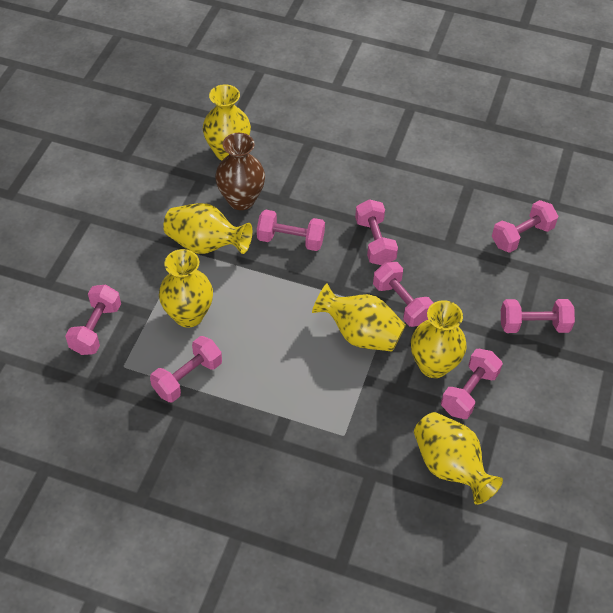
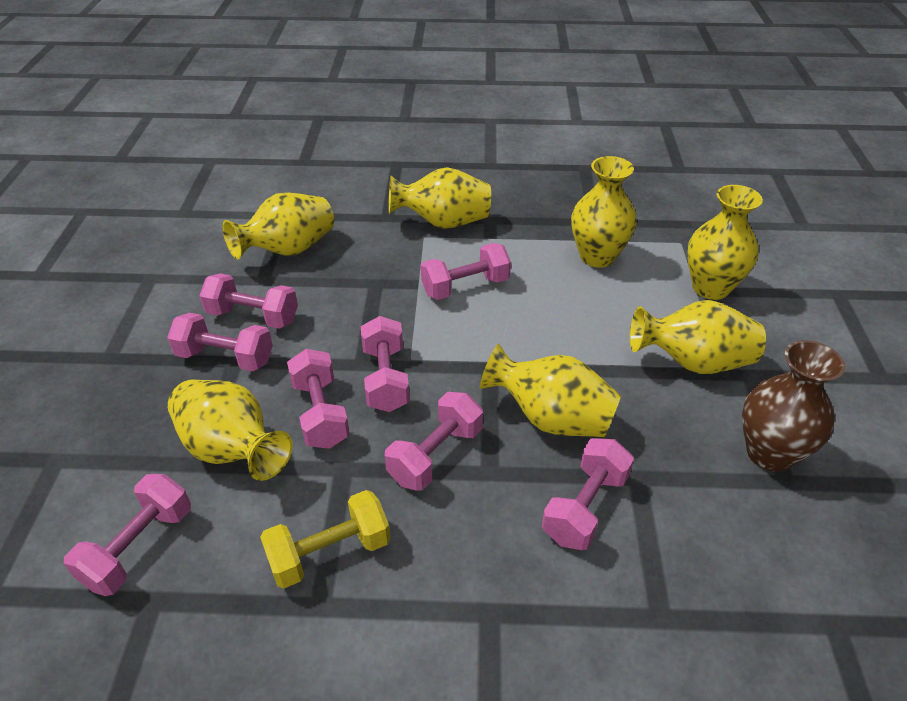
yellow dumbbell: 0 -> 1
yellow vase: 6 -> 7

